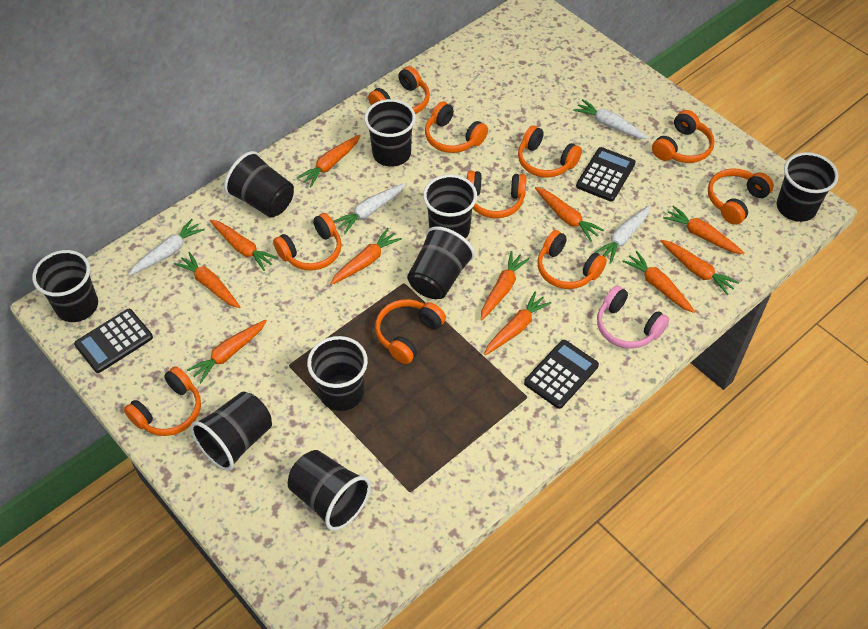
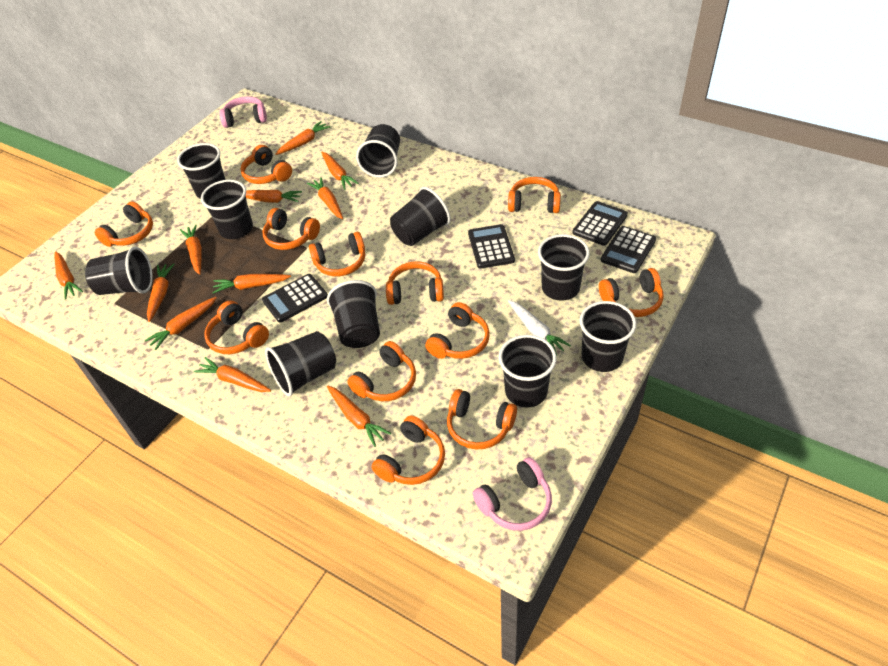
black calculator: 3 -> 4
black cup: 9 -> 10
orange headphones: 10 -> 12
pink headphones: 1 -> 2
white carrot: 4 -> 1

